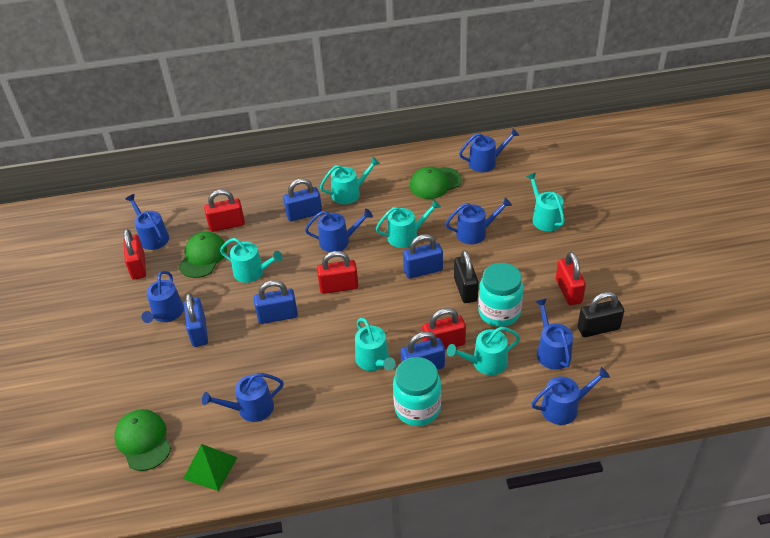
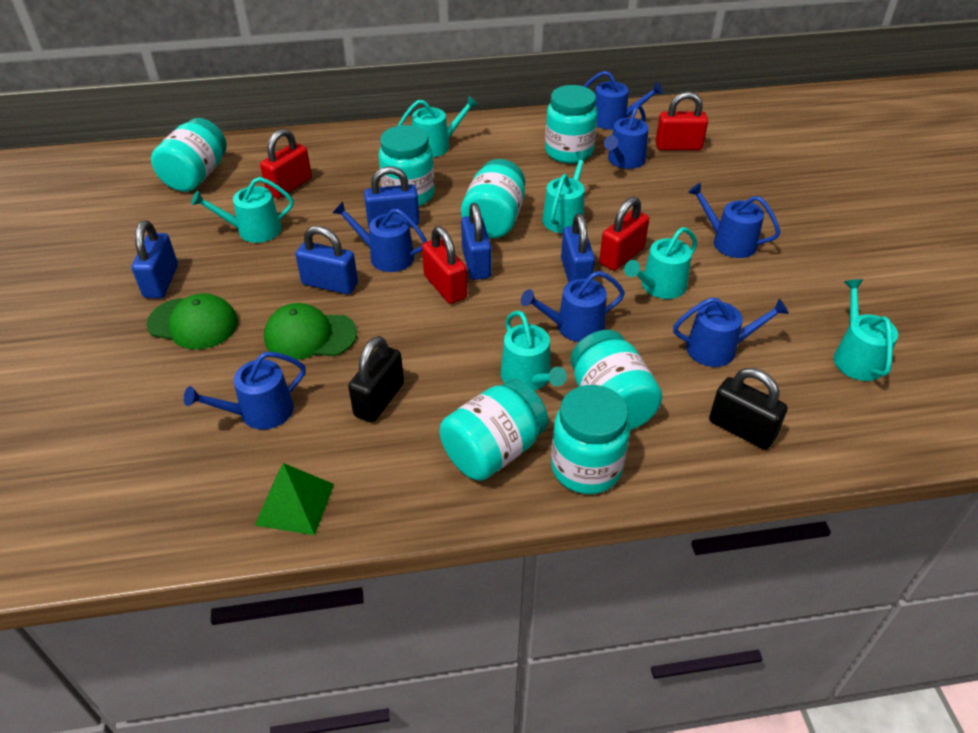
blue watering can: 8 -> 7
green cap: 3 -> 2
red padlock: 5 -> 4
turquoise jar: 2 -> 7

